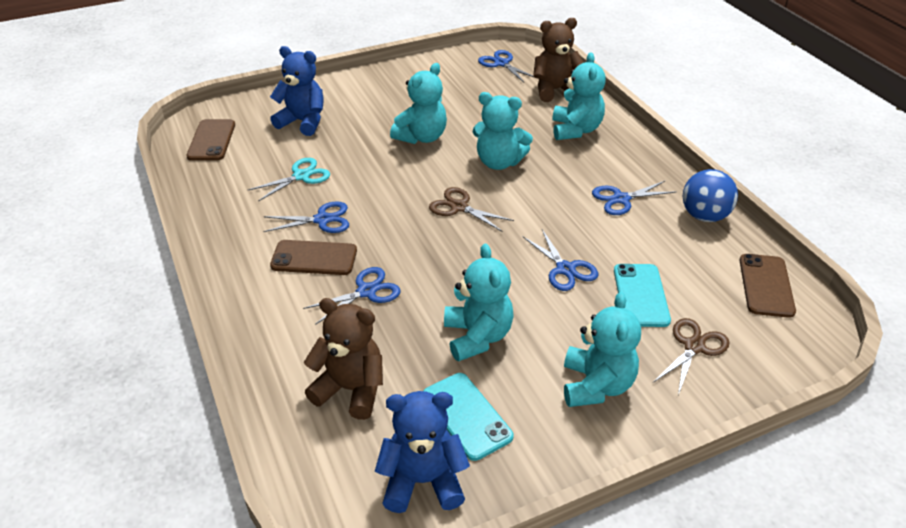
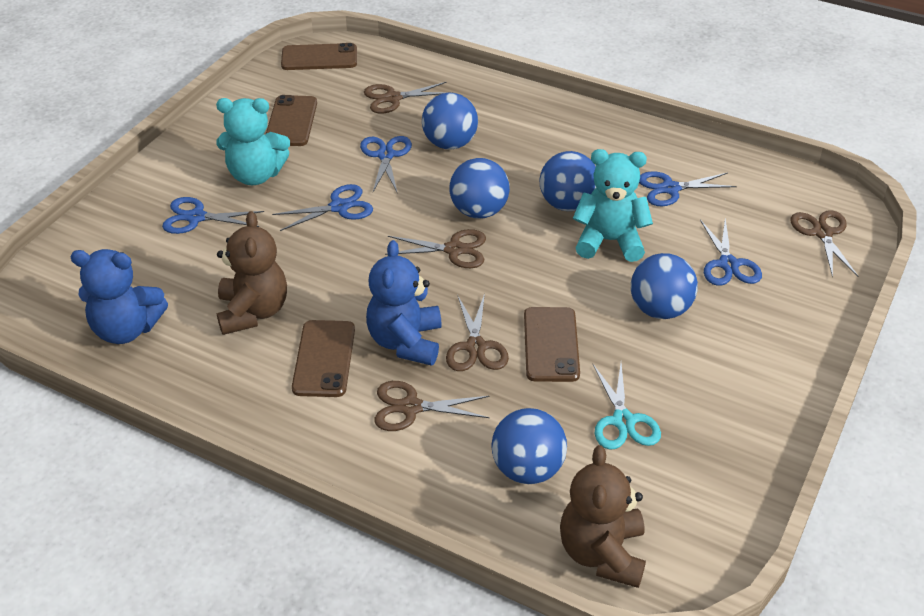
blue ball: 1 -> 5
brown phone: 3 -> 4
brown scissors: 2 -> 5
turquoise phone: 2 -> 0
turquoise teddy bear: 5 -> 2

